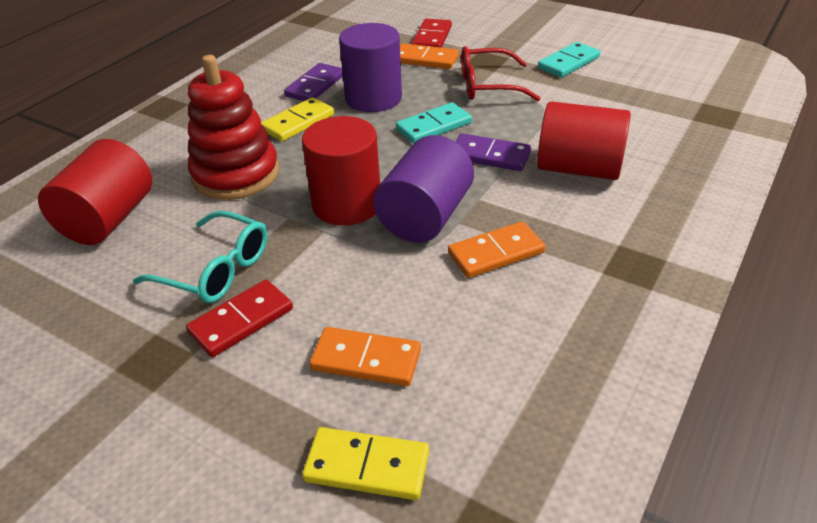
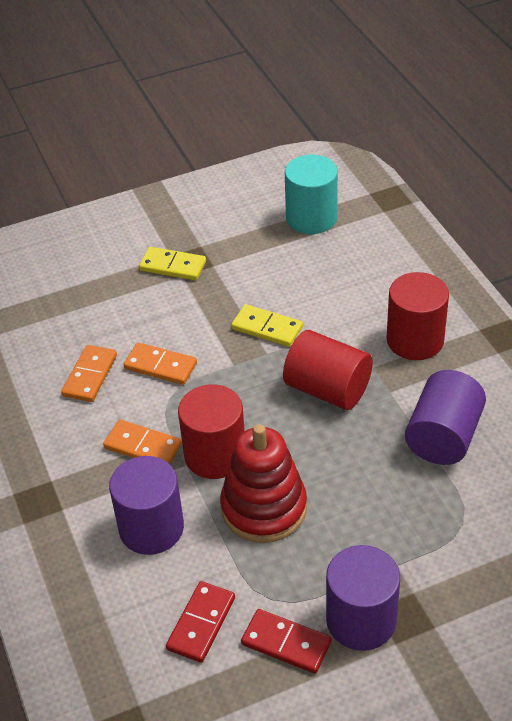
purple cylinder: 2 -> 3
purple domino: 2 -> 0
red glasses: 1 -> 0
turquoise cylinder: 0 -> 1
turquoise domino: 2 -> 0
turquoise glasses: 1 -> 0

